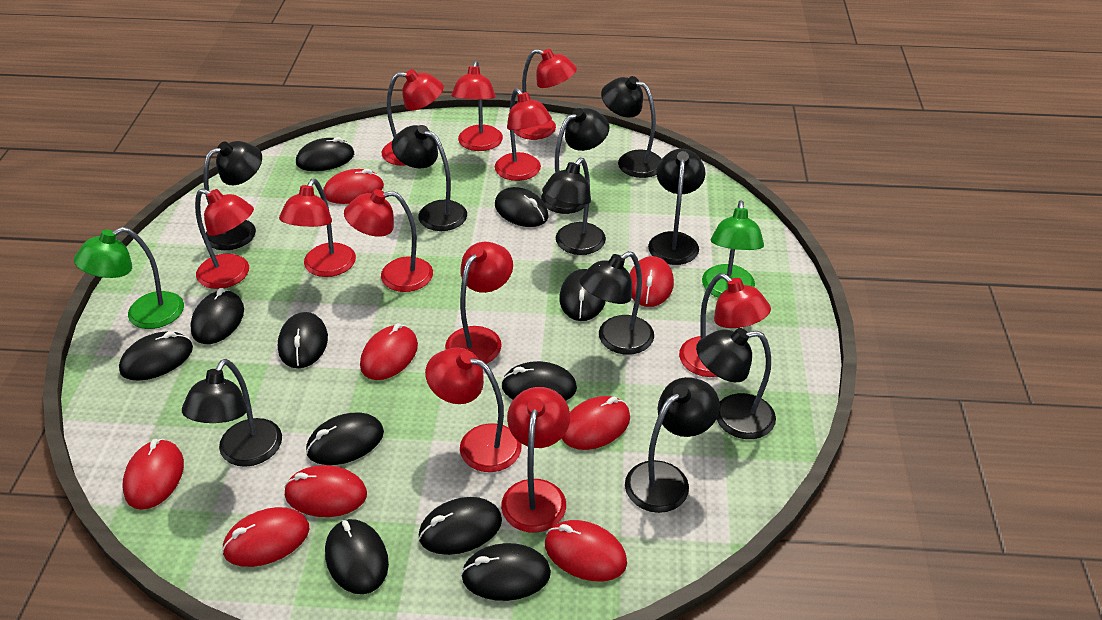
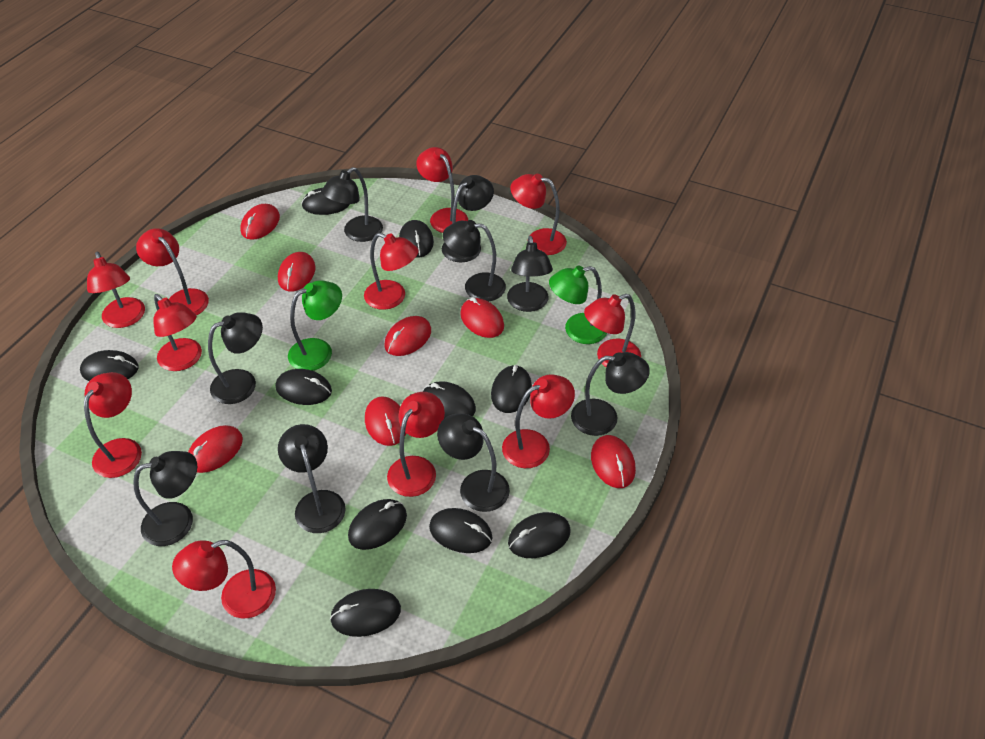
black lamp: 10 -> 9
black mouse: 11 -> 10
red mouse: 8 -> 7

